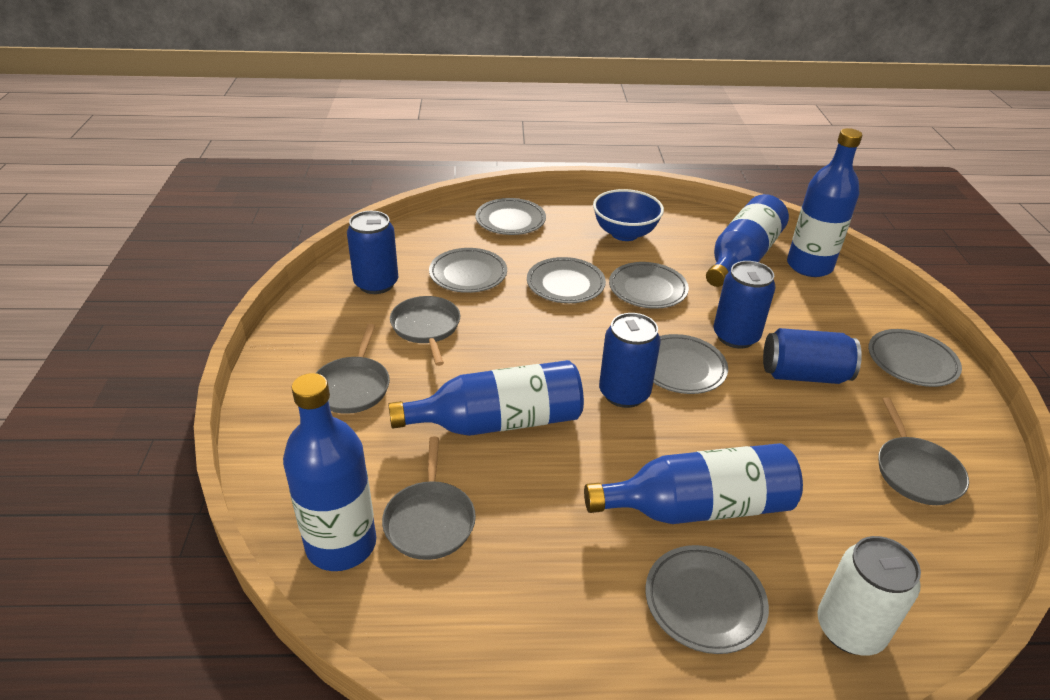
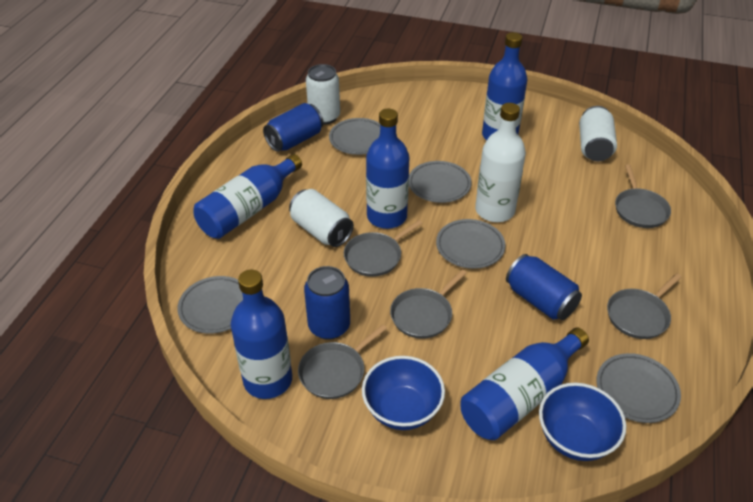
blue bowl: 1 -> 2
blue can: 4 -> 3
grey pan: 4 -> 5
grey plate: 7 -> 5
white bottle: 0 -> 1
white can: 1 -> 3

